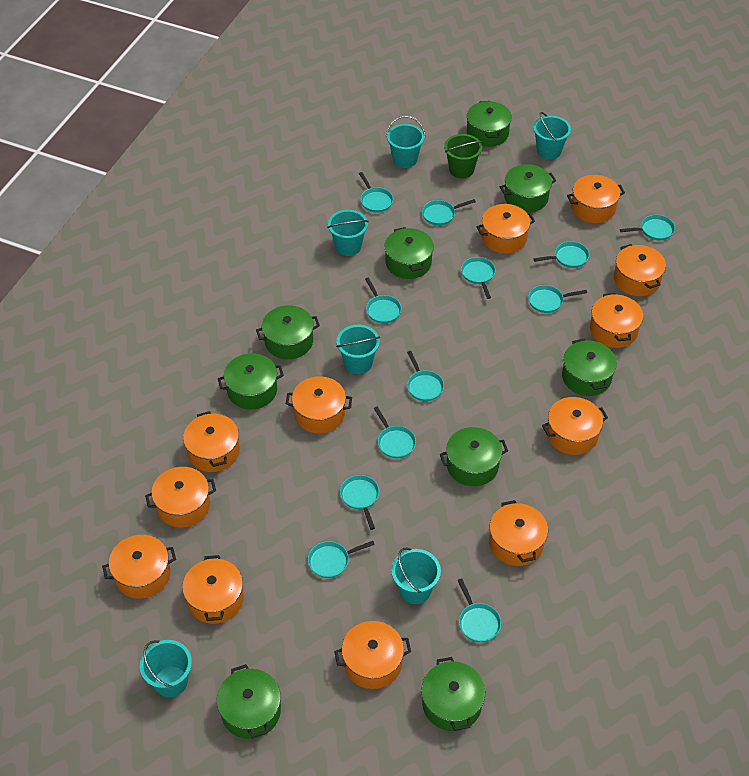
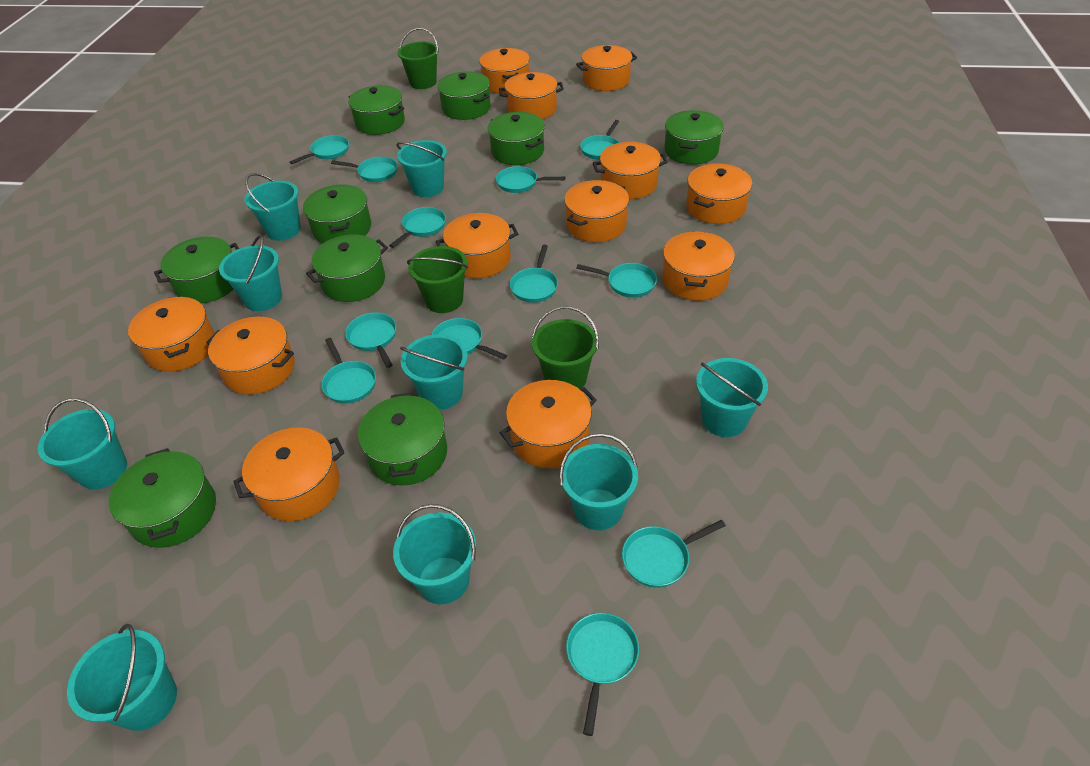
green bucket: 1 -> 3
turquoise bucket: 6 -> 9

